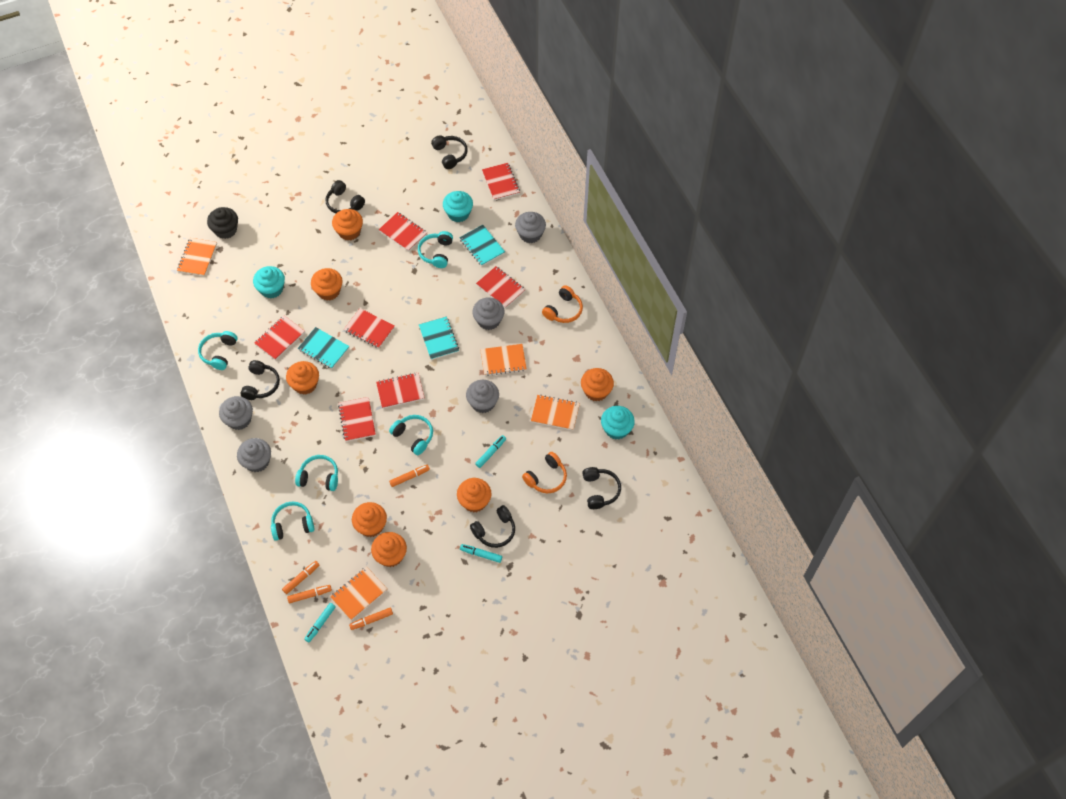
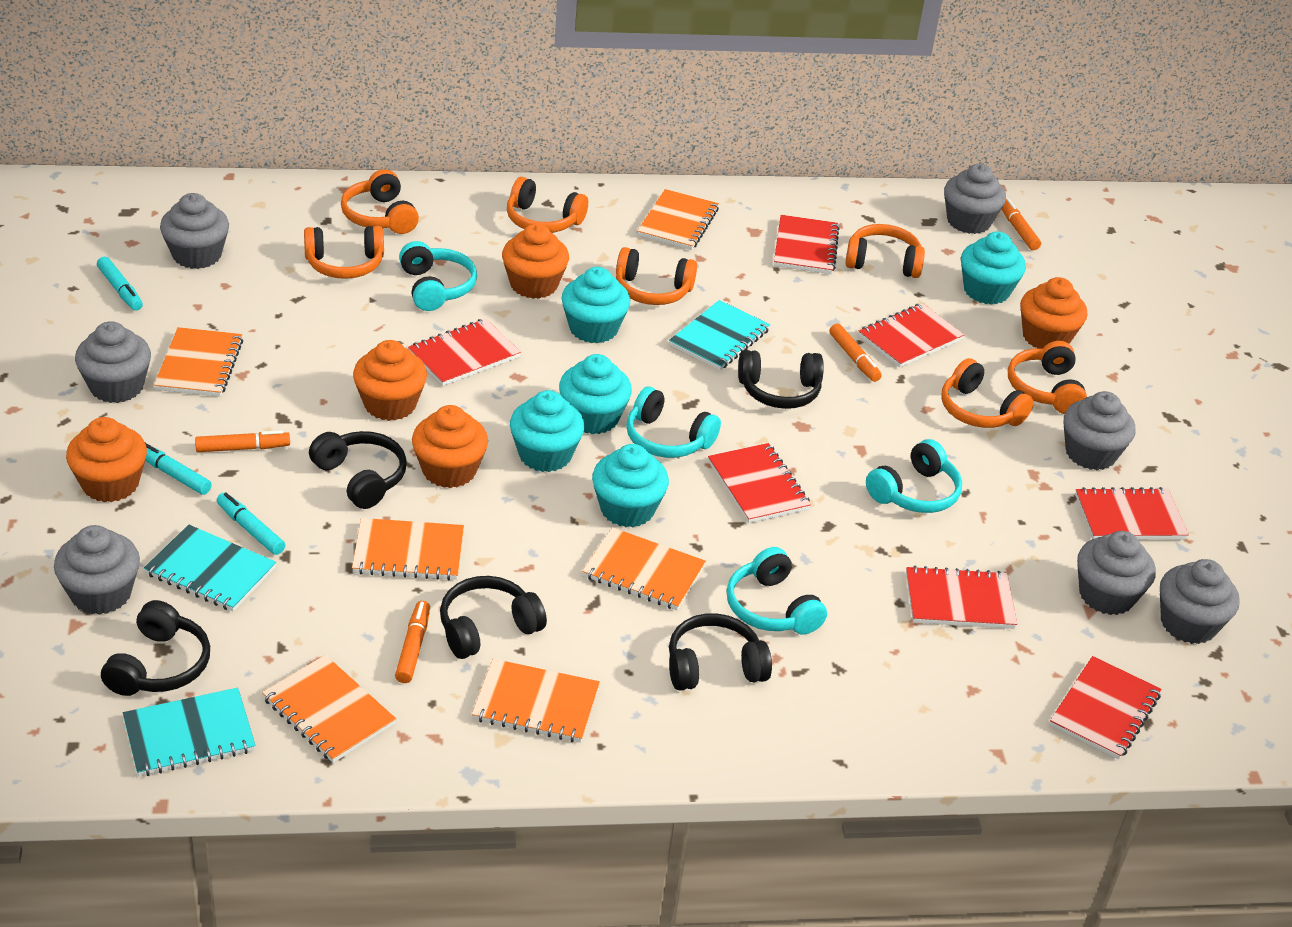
black cupcake: 1 -> 0
grey cupcake: 5 -> 7
orange cupcake: 7 -> 5
orange headphones: 2 -> 7
orange notebook: 4 -> 6
turquoise cupcake: 3 -> 5
turquoise headphones: 5 -> 4

